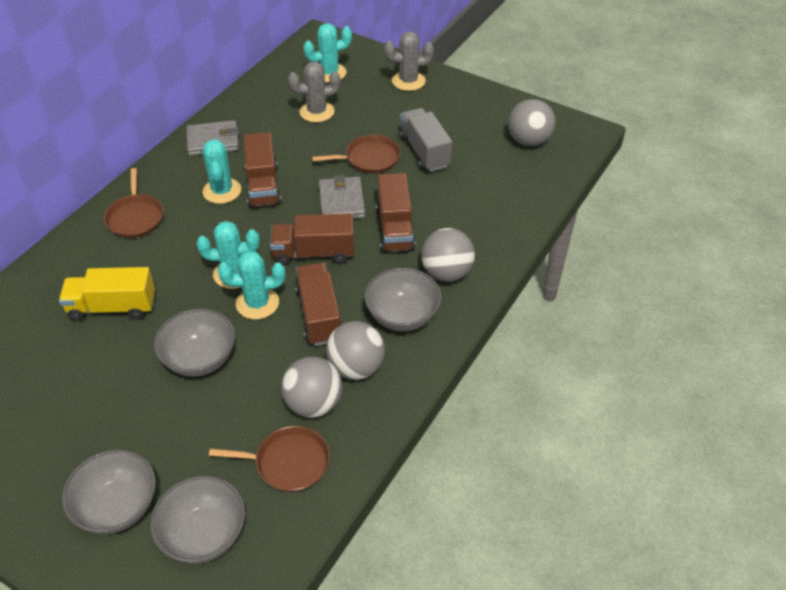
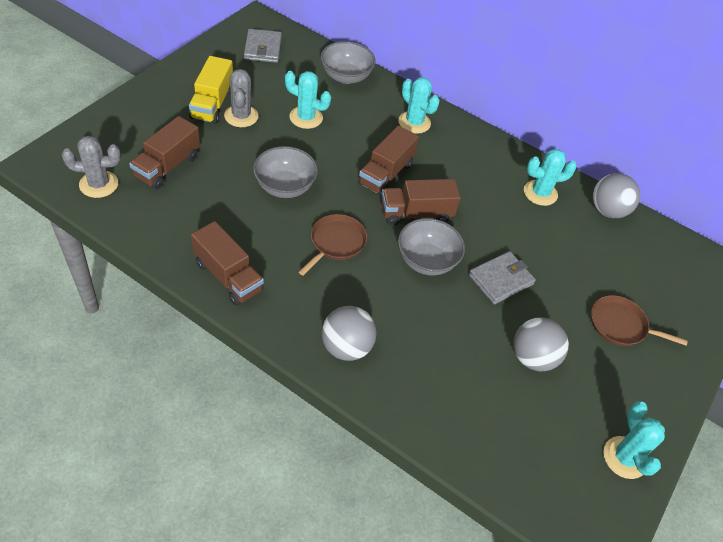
brown pan: 3 -> 2
grey ball: 4 -> 3
grey bowl: 4 -> 3
grey truck: 1 -> 0

